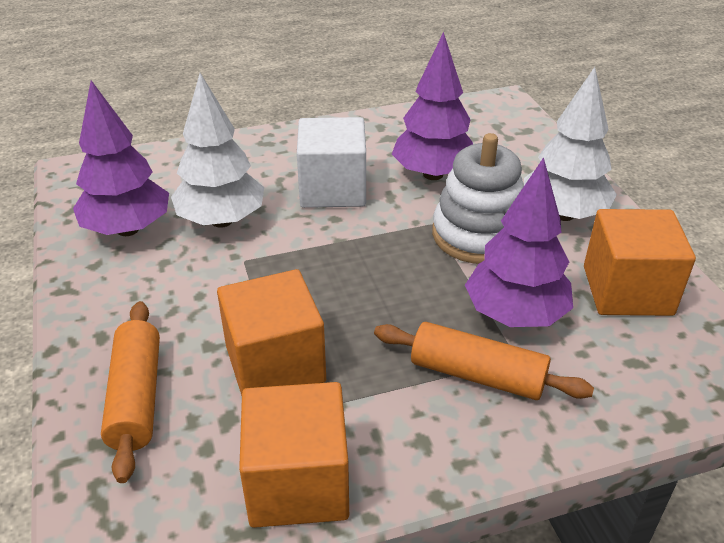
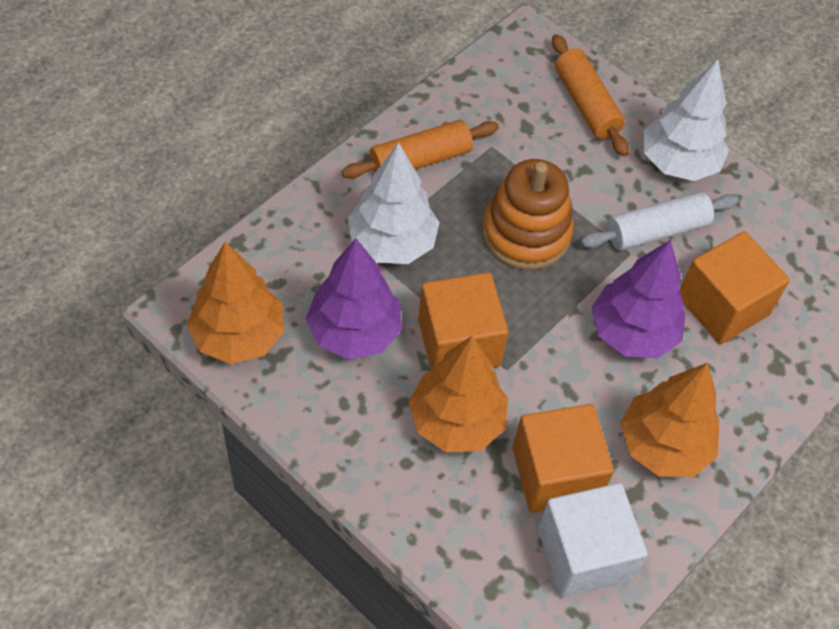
orange stacking toy: 0 -> 1
orange tree: 0 -> 3
purple tree: 3 -> 2
white rolling pin: 0 -> 1
white stacking toy: 1 -> 0

